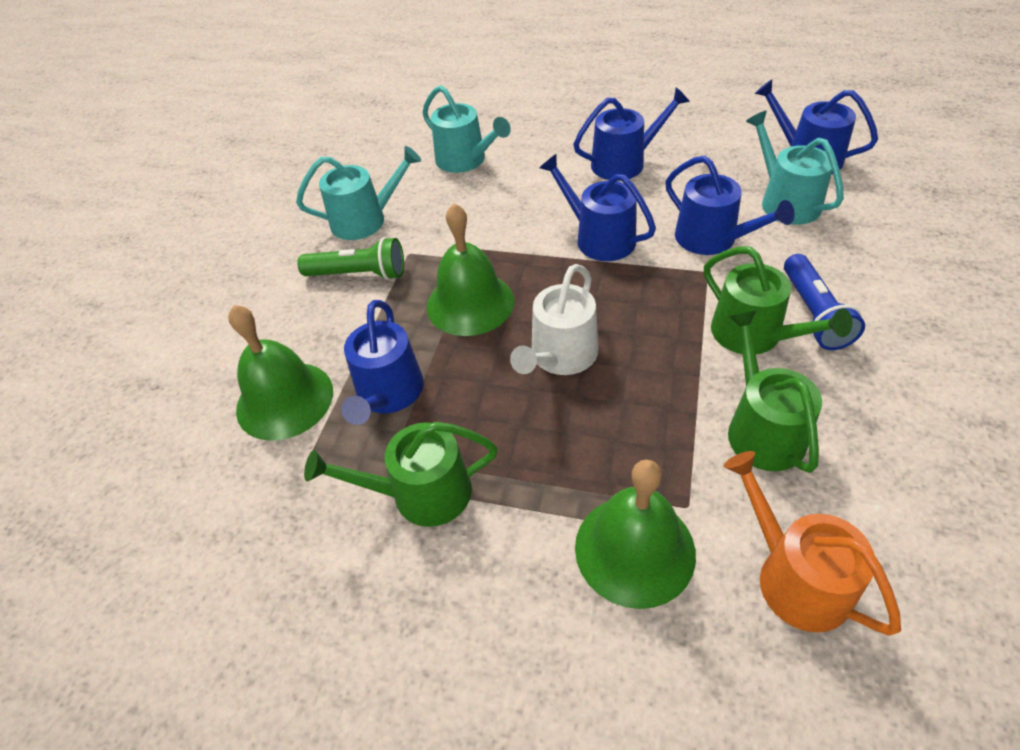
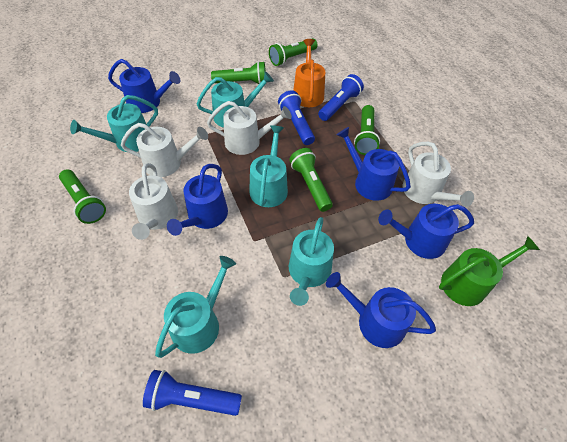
blue flashlight: 1 -> 3
green bell: 3 -> 0
green flashlight: 1 -> 5
green watering can: 3 -> 1
turquoise watering can: 3 -> 5
white watering can: 1 -> 4

